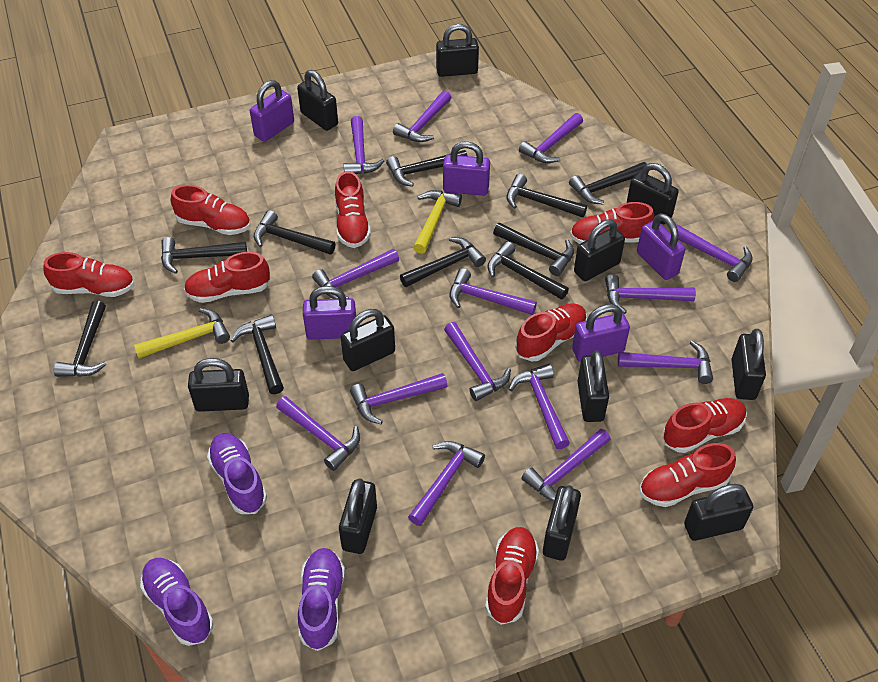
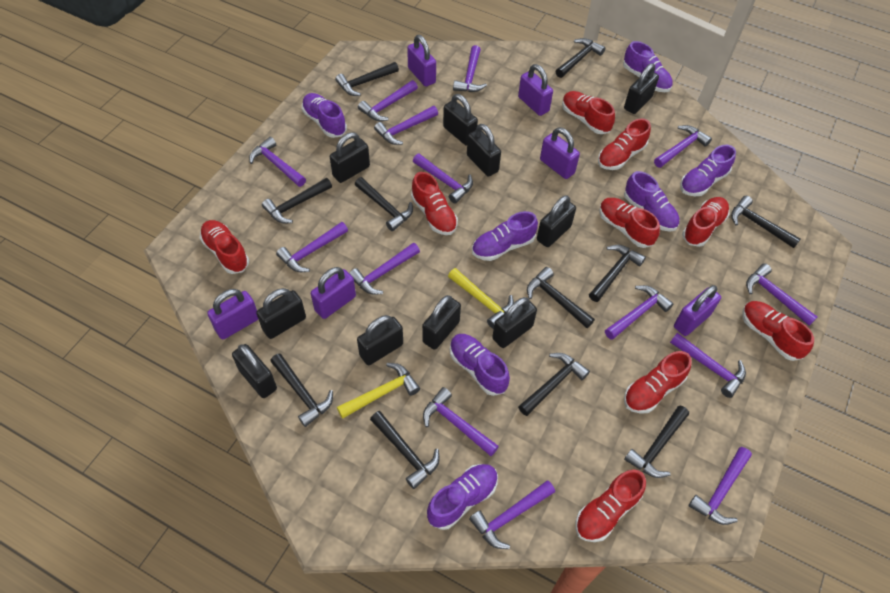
black hammer: 10 -> 11
black padlock: 11 -> 10
purple padlock: 5 -> 6
purple shoe: 3 -> 7

